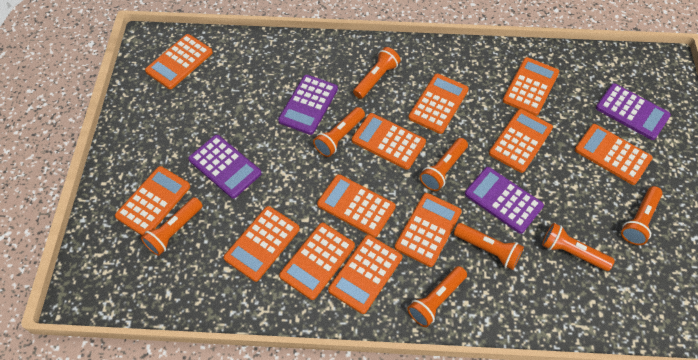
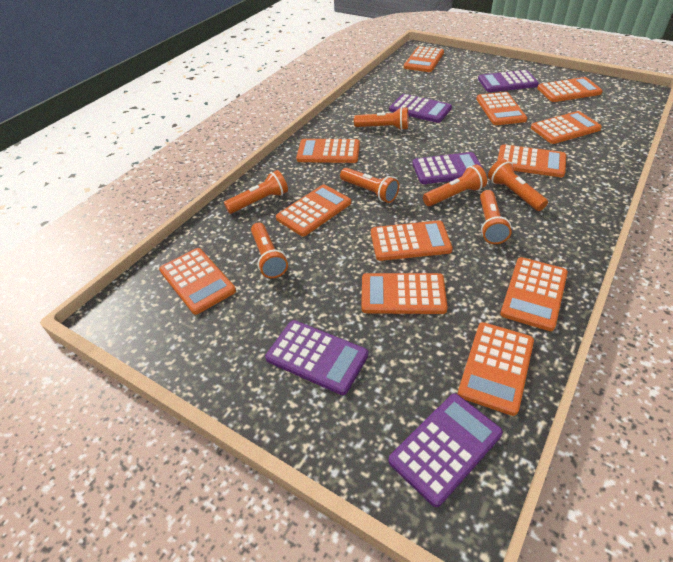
orange flashlight: 8 -> 7
purple calculator: 4 -> 5

